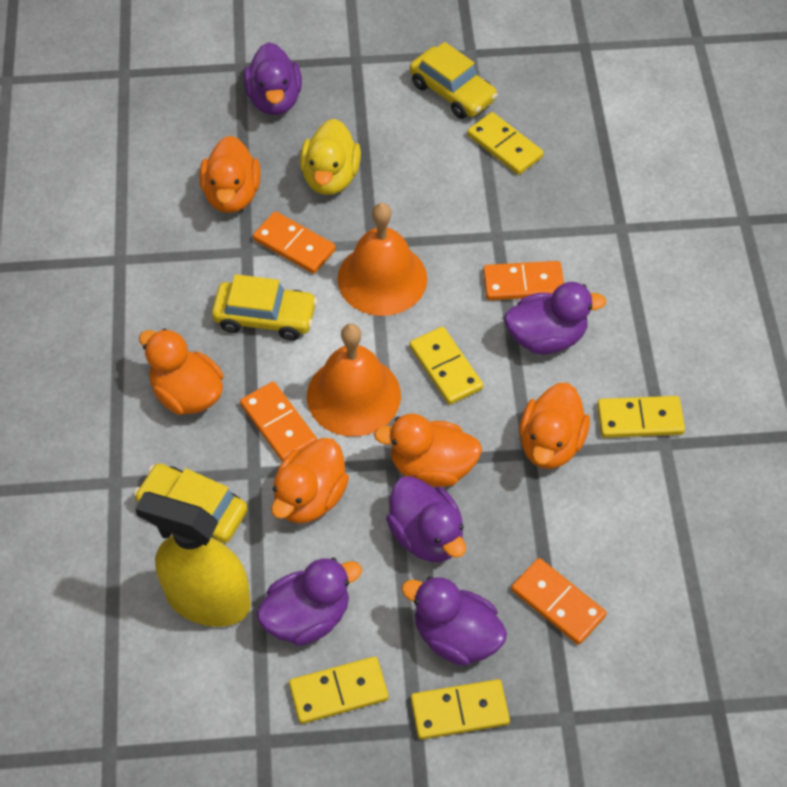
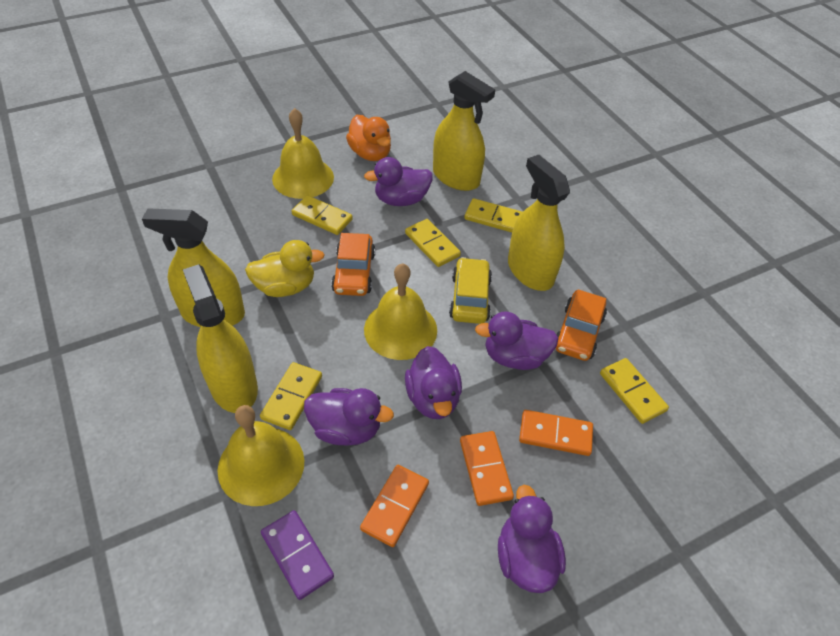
orange bell: 2 -> 0
orange car: 0 -> 2
orange domino: 4 -> 3
orange duck: 5 -> 1
purple domino: 0 -> 1
yellow bell: 0 -> 3
yellow car: 3 -> 1
yellow spray bottle: 1 -> 4

